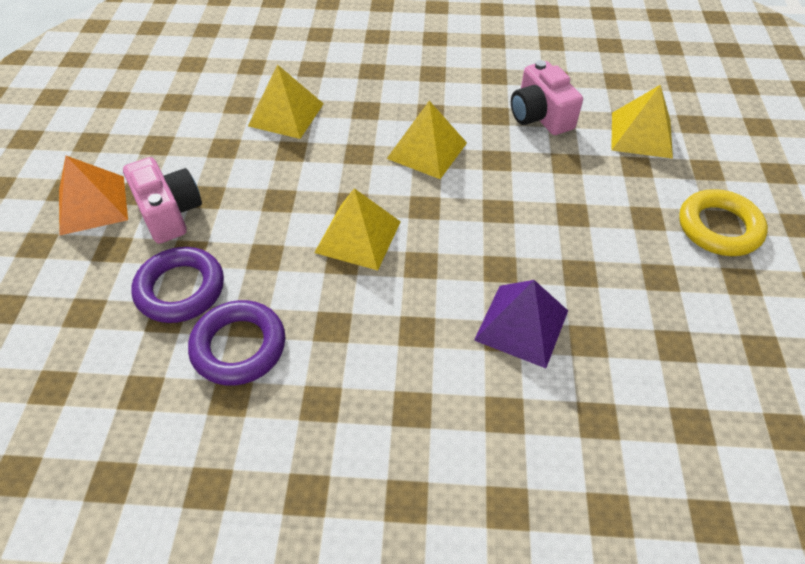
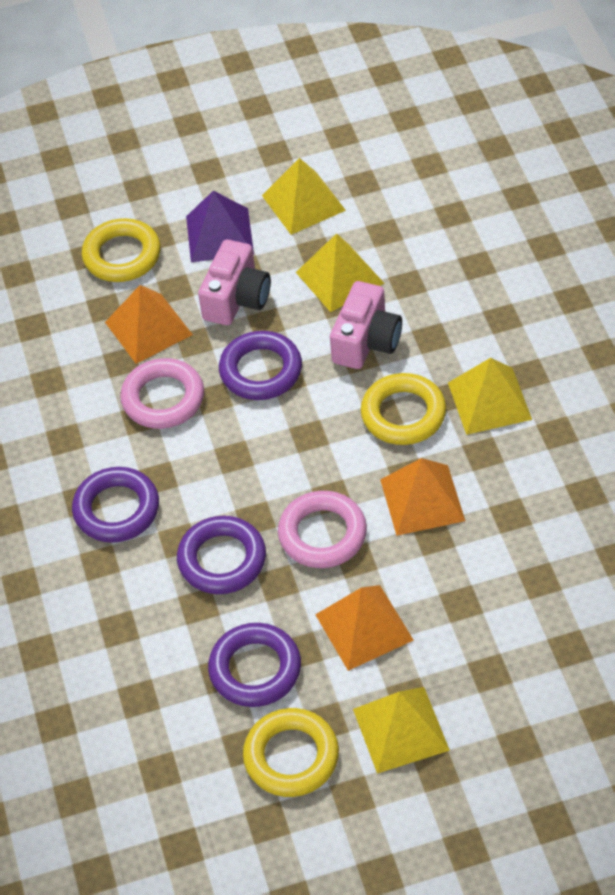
orange pyramid: 1 -> 3
pink ring: 0 -> 2
purple ring: 2 -> 4
yellow ring: 1 -> 3

